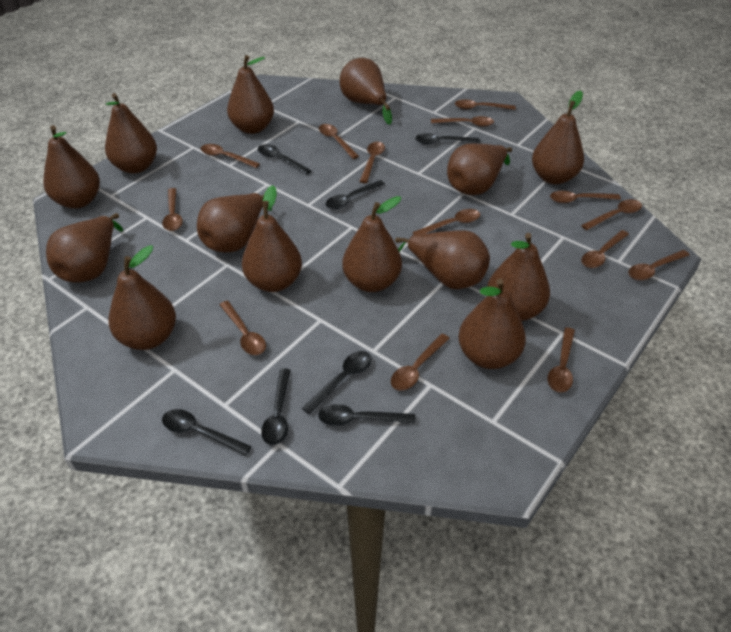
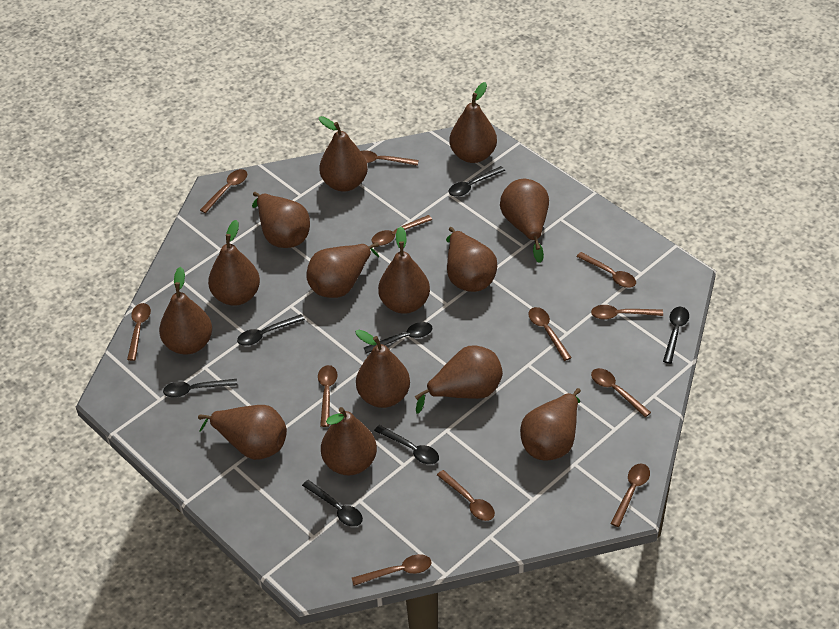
brown spoon: 14 -> 12

